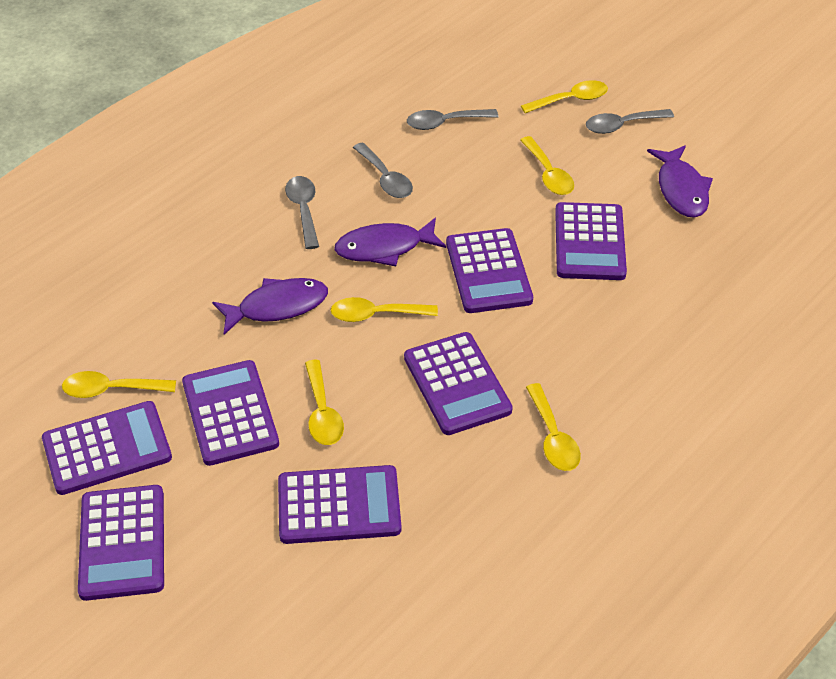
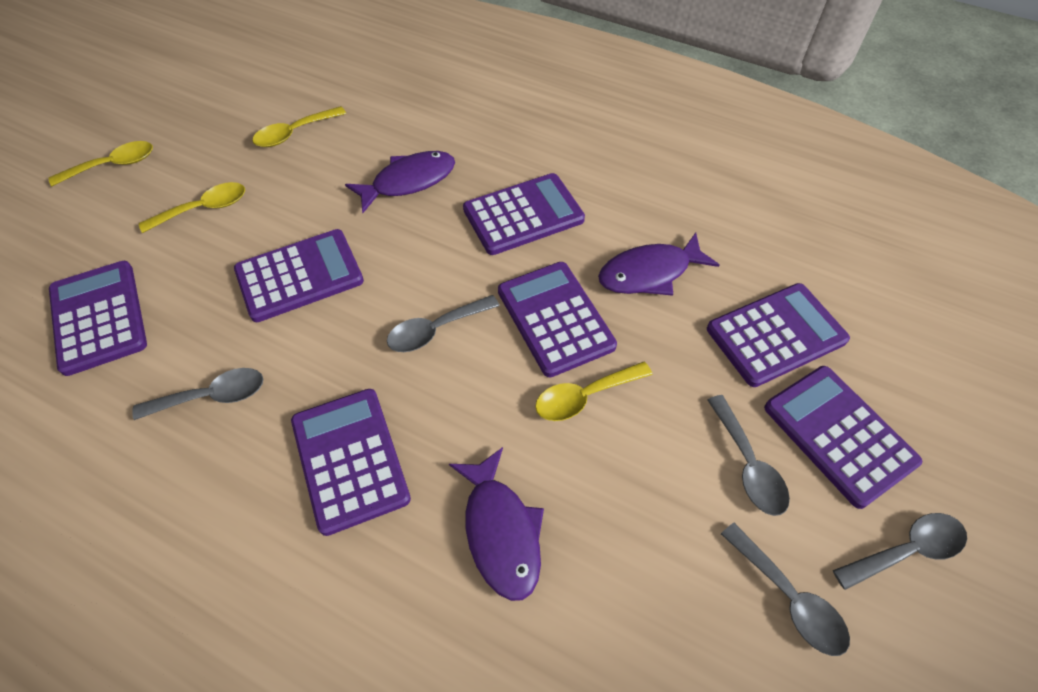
grey spoon: 4 -> 5
yellow spoon: 6 -> 4

